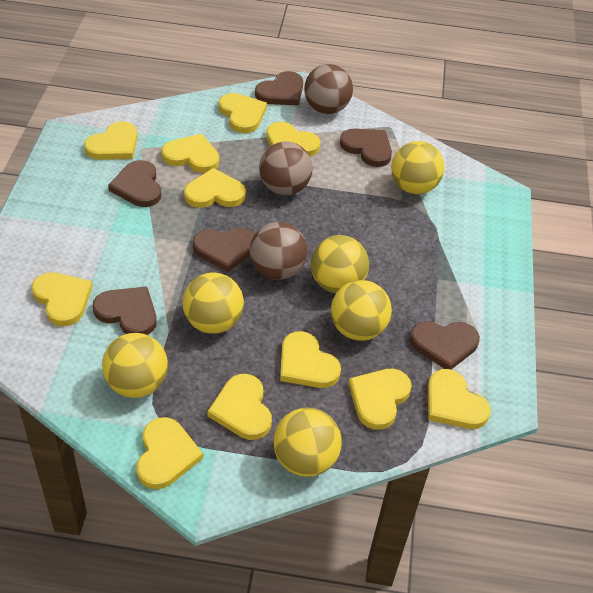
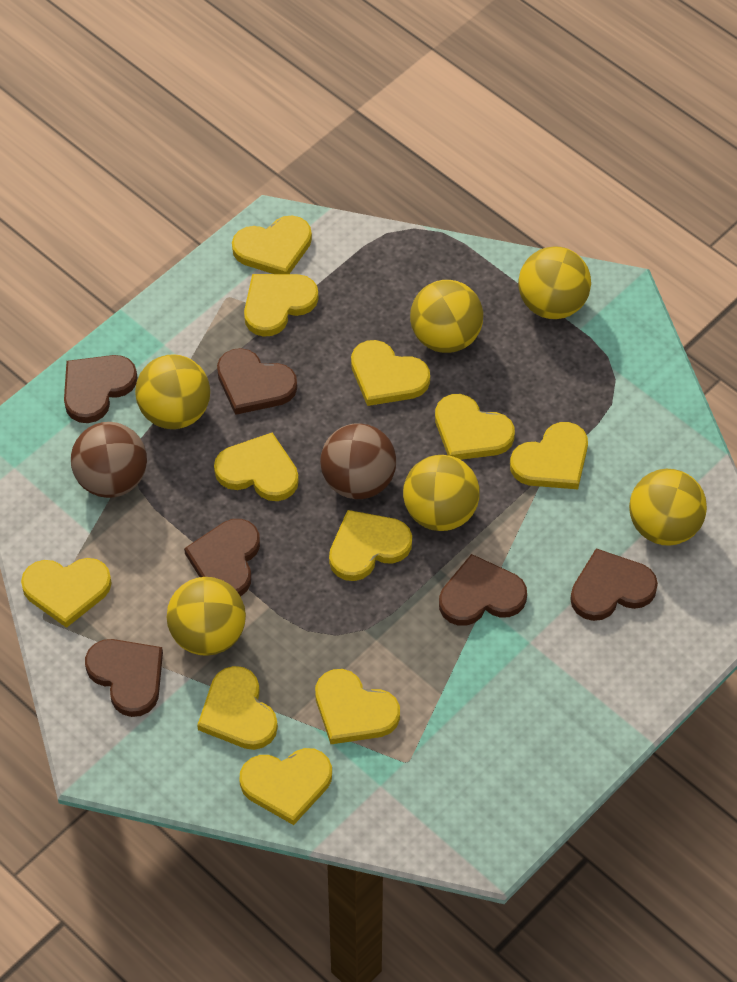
brown ball: 3 -> 2

